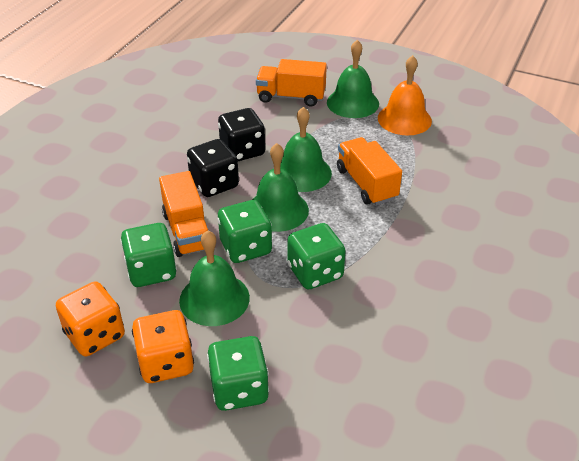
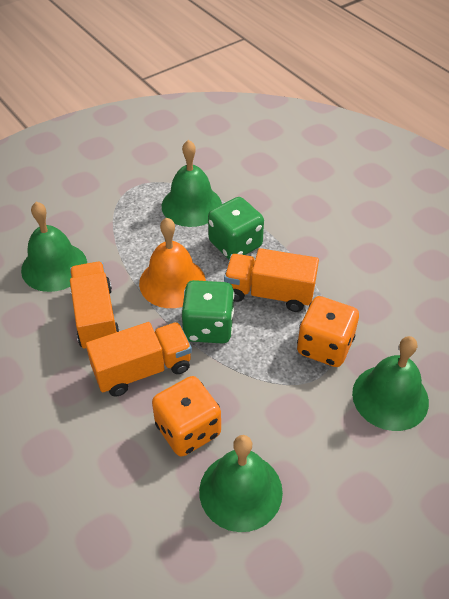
black dice: 2 -> 0
green dice: 4 -> 2

